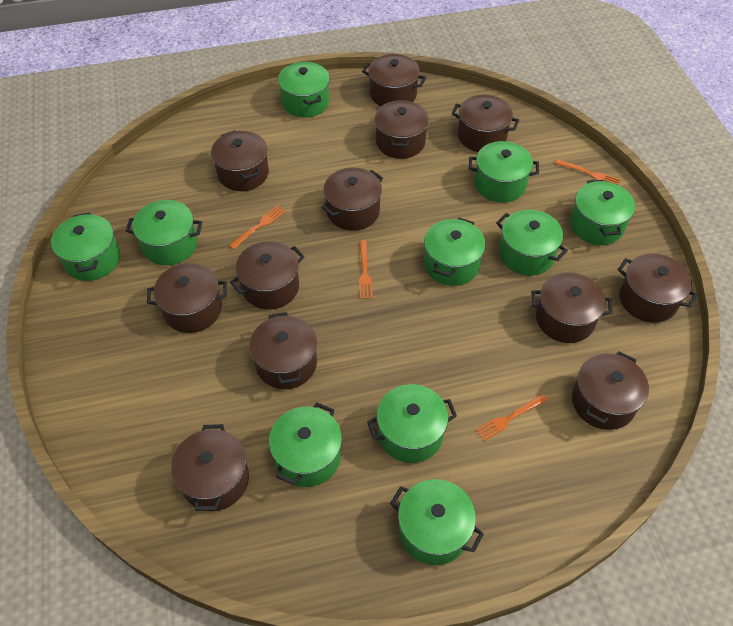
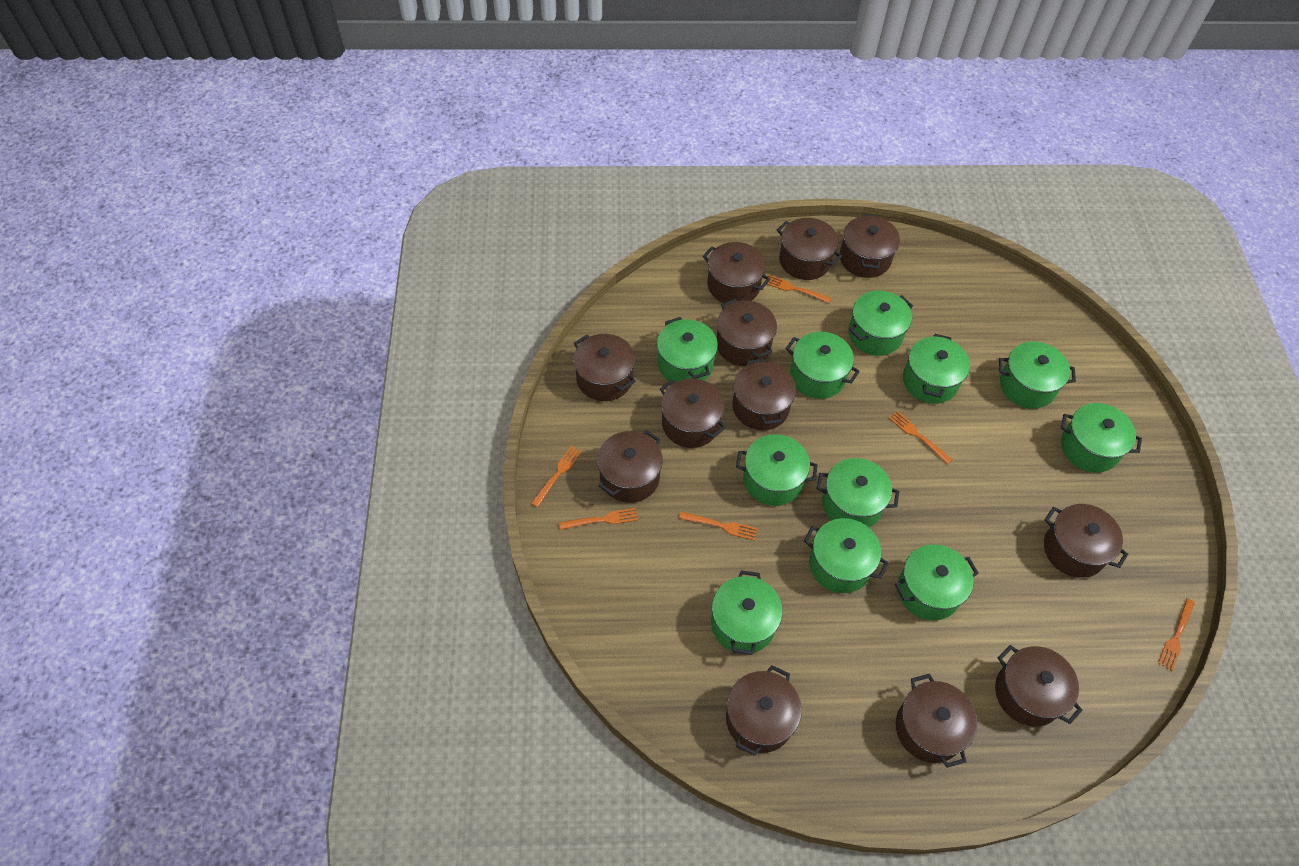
green pot: 10 -> 11
orange fork: 4 -> 6

